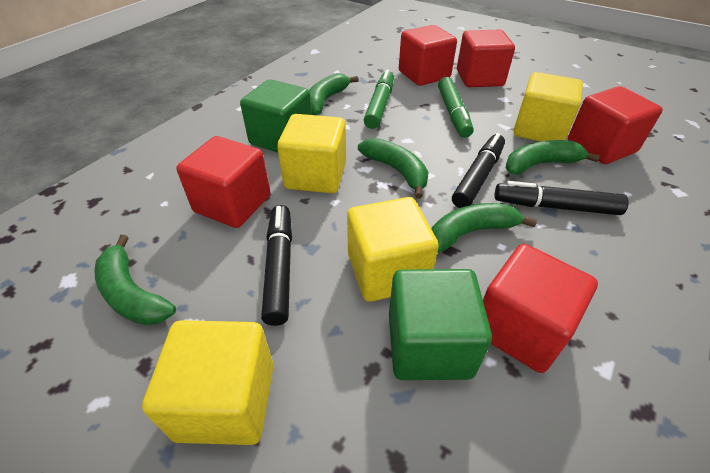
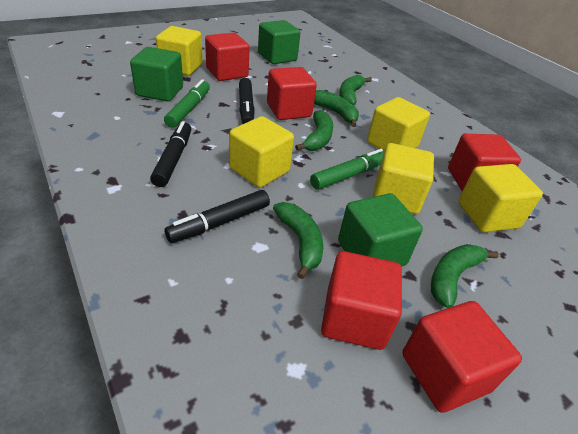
green cube: 2 -> 3
yellow cube: 4 -> 5

